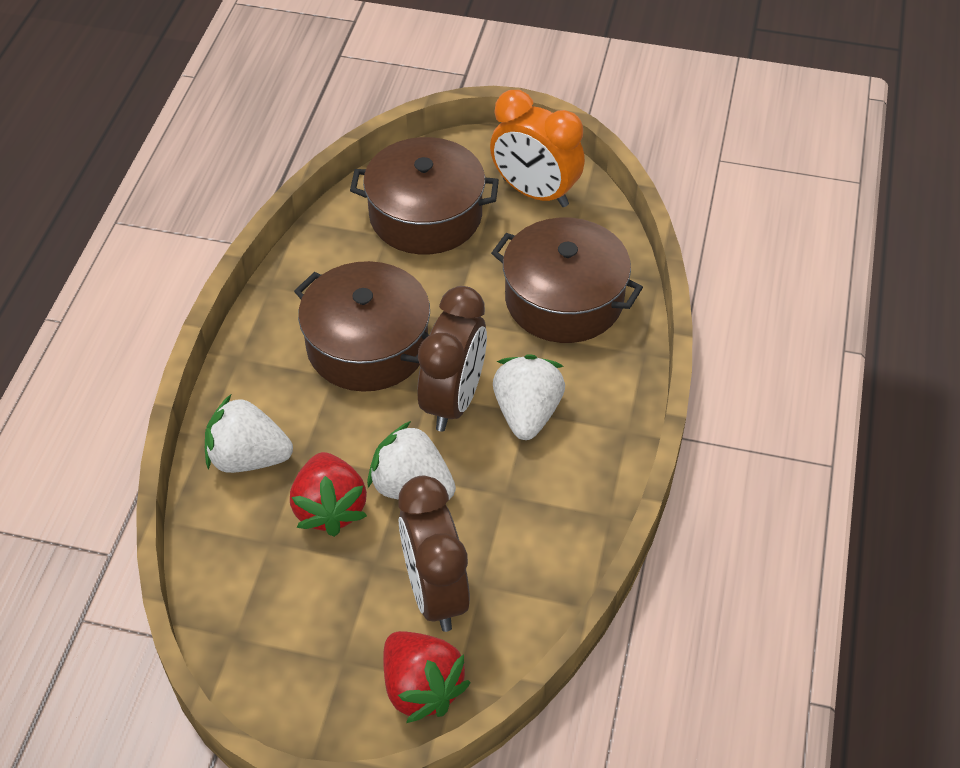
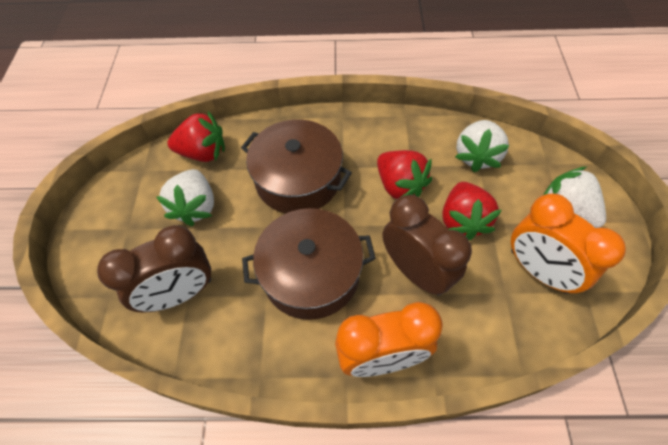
brown pot: 3 -> 2
orange clock: 1 -> 2
red strawberry: 2 -> 3

